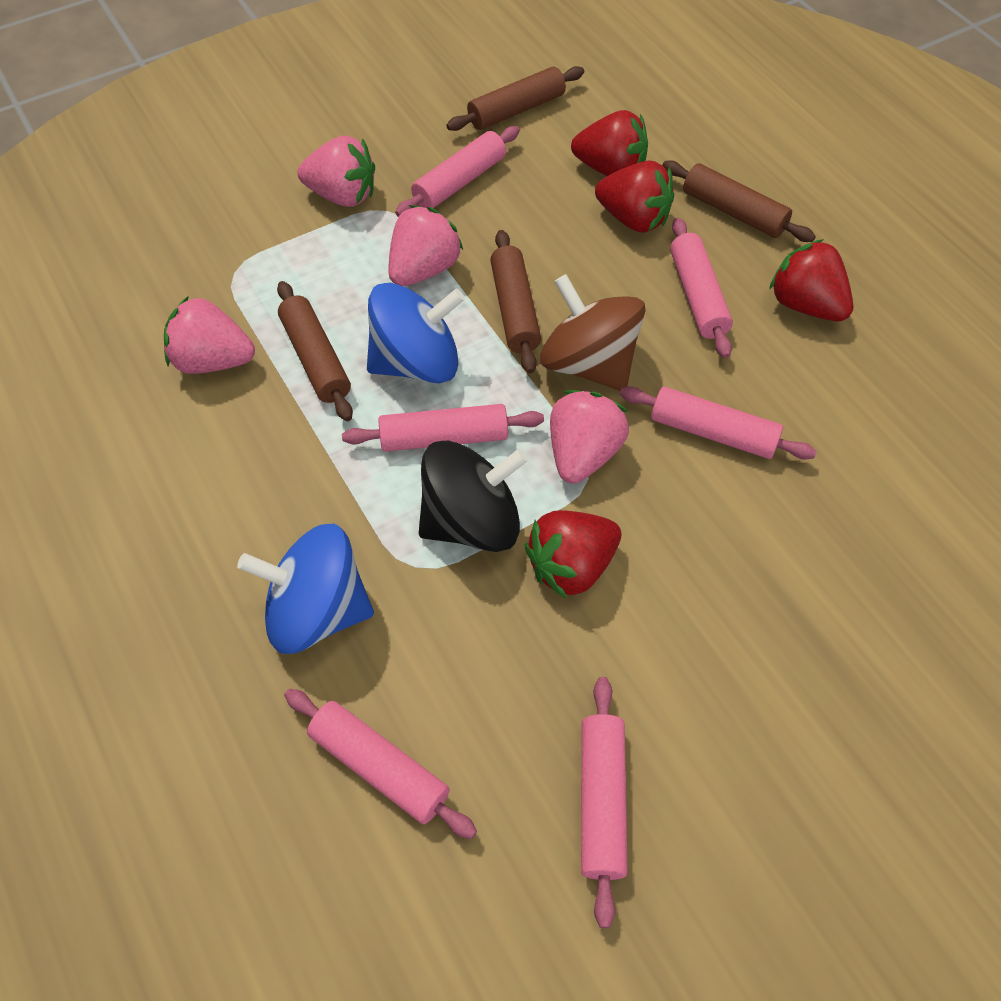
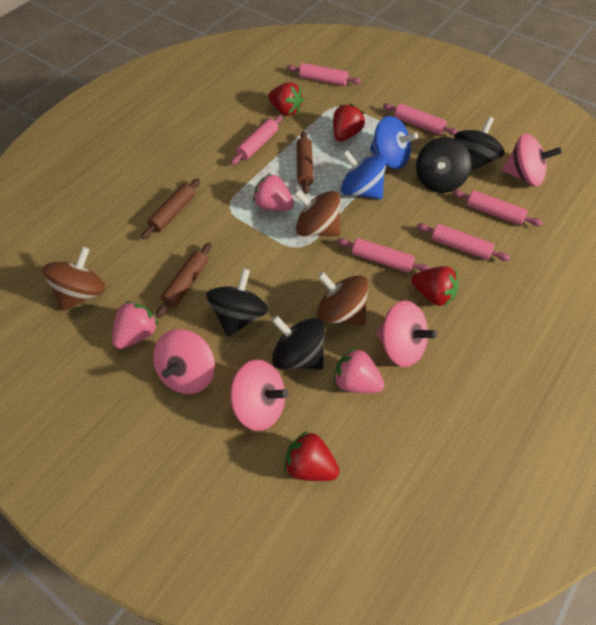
black spinning top: 1 -> 4
brown rolling pin: 4 -> 3
brown spinning top: 1 -> 3
pink spinning top: 0 -> 4
pink strawberry: 4 -> 3

